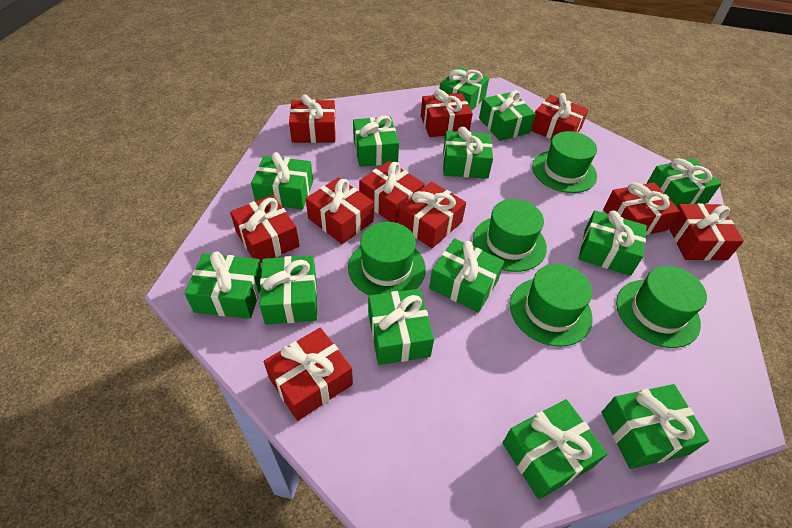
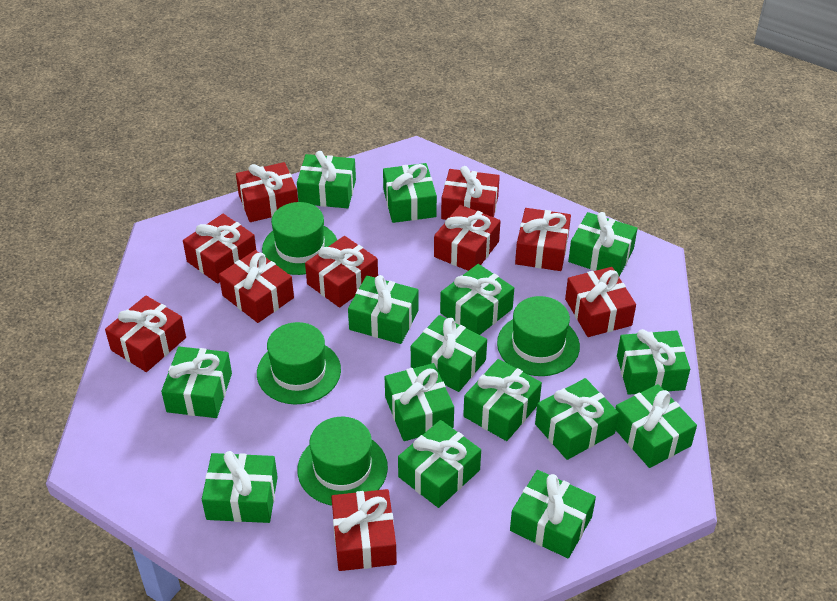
green gift: 13 -> 15
green hat: 5 -> 4

